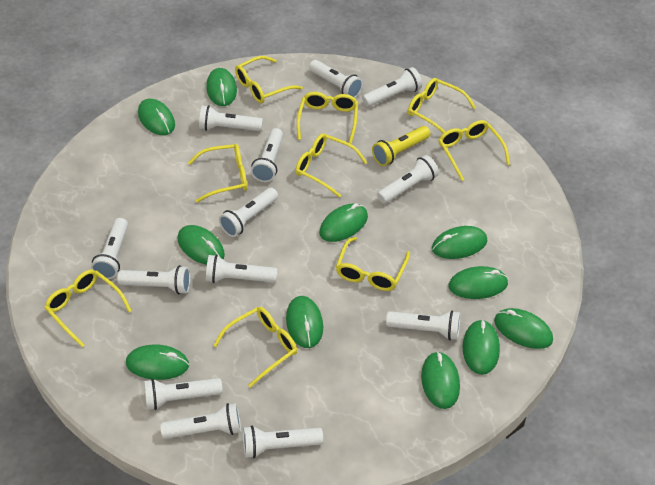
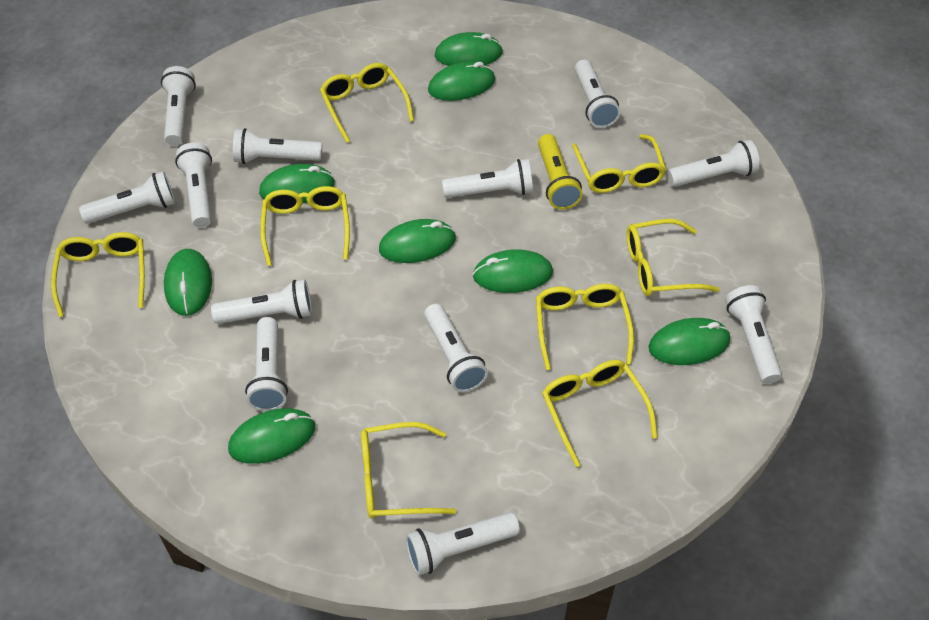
green mouse: 11 -> 8
white flashlight: 13 -> 12
yellow glasses: 9 -> 8

